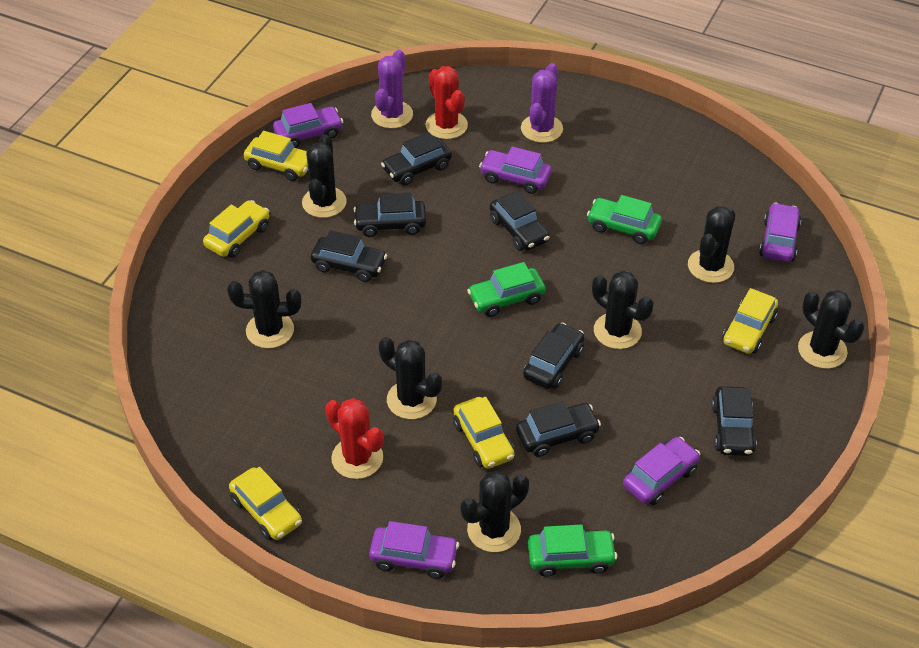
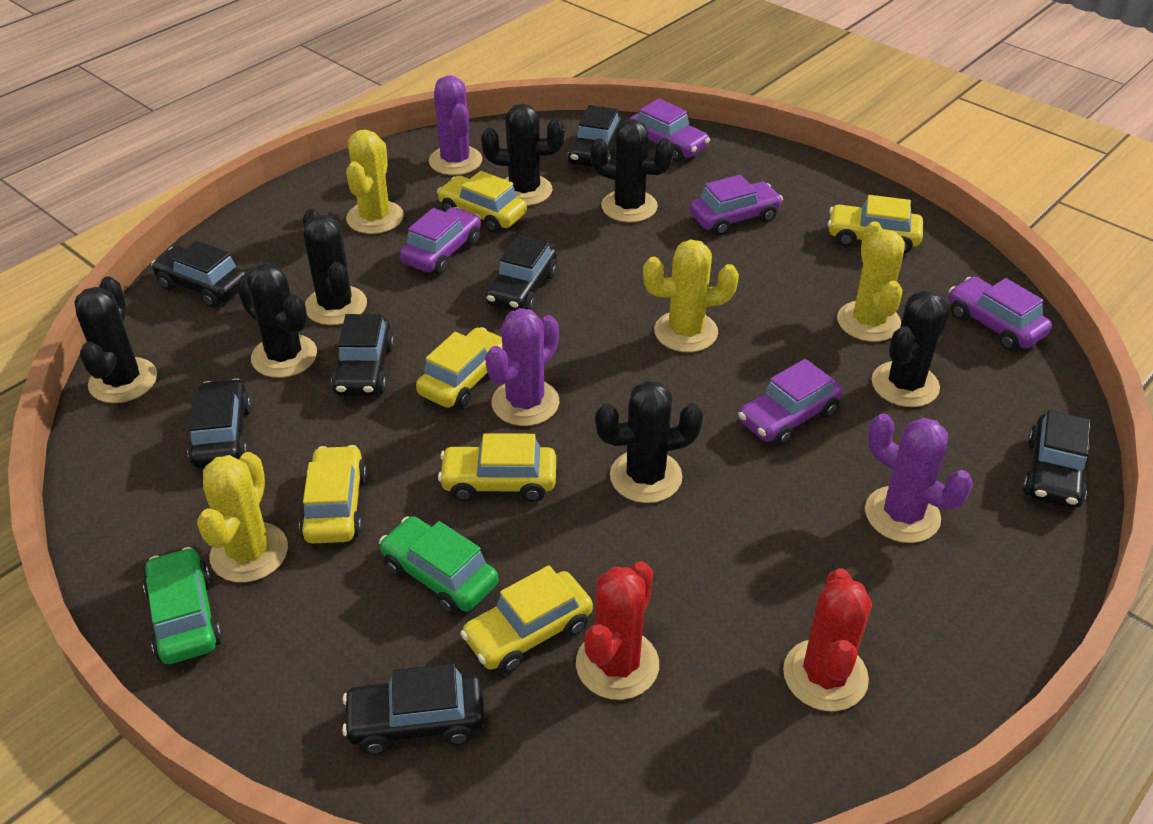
green car: 3 -> 2
purple cactus: 2 -> 3
yellow cactus: 0 -> 4
yellow car: 5 -> 6

